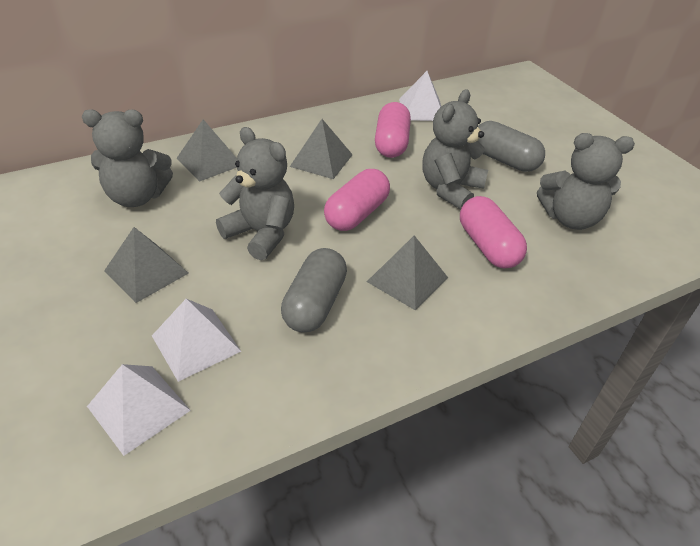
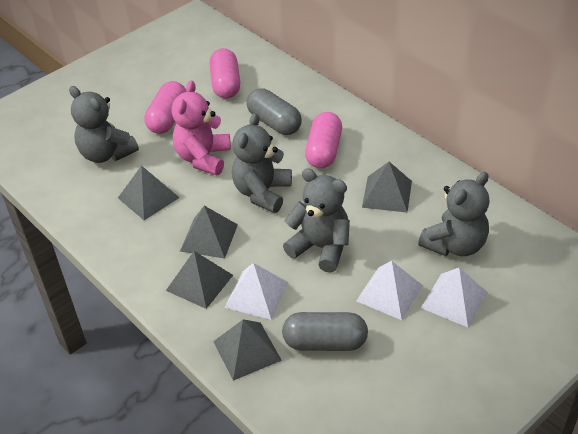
grey pyramid: 4 -> 5
pink teddy bear: 0 -> 1

